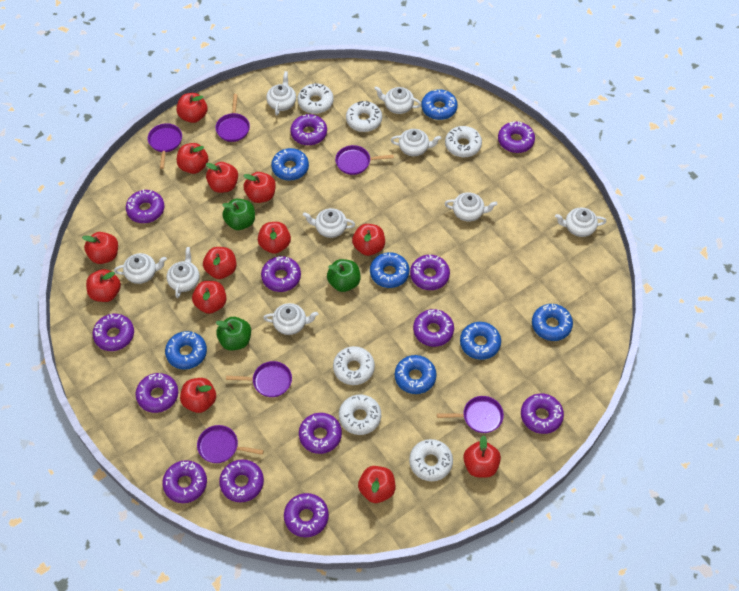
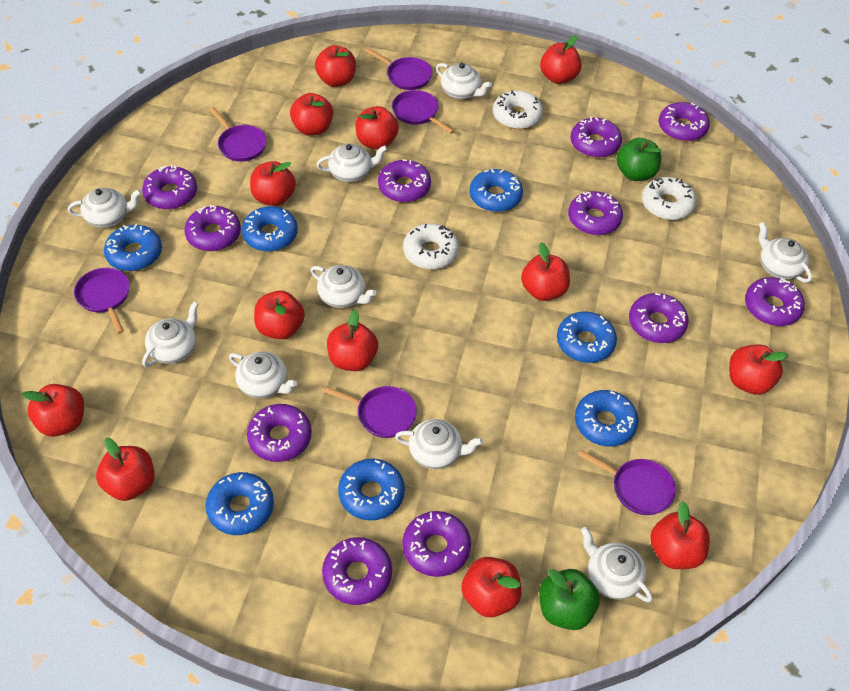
green apple: 3 -> 2
purple donut: 13 -> 11
white donut: 6 -> 3

